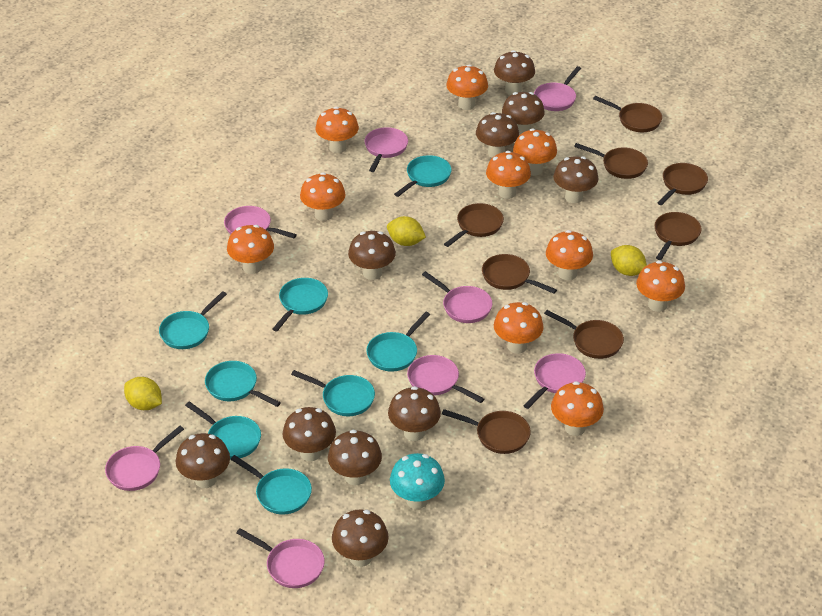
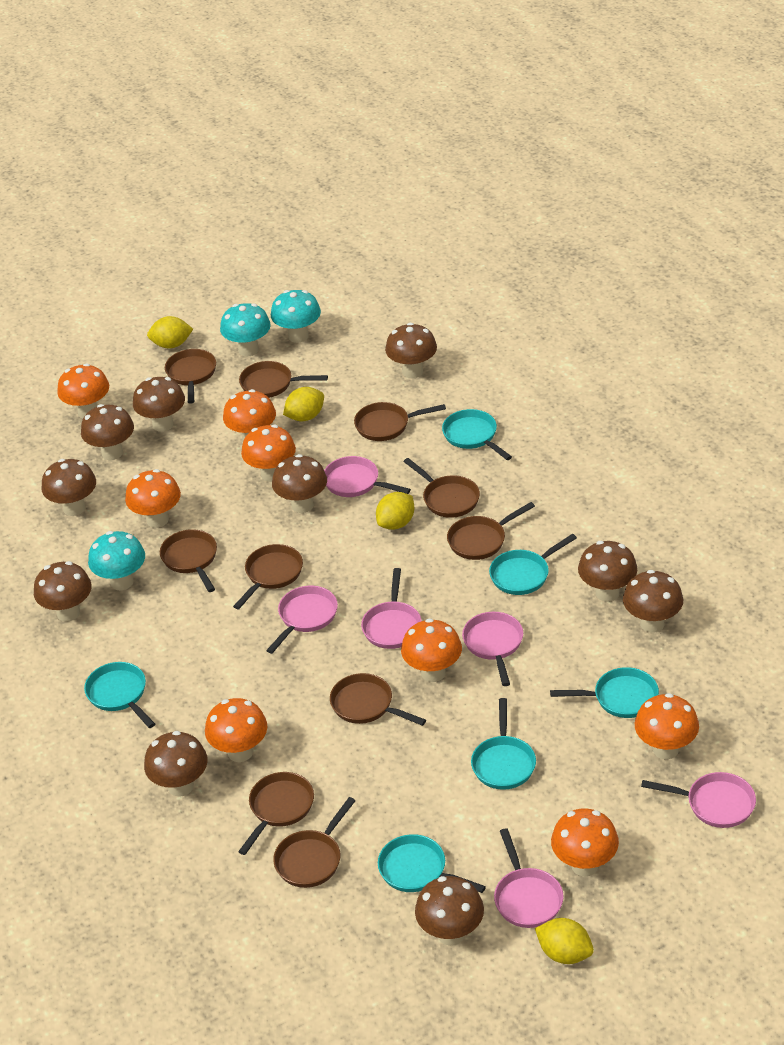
brown pan: 8 -> 10
orange mushroom: 10 -> 8
pink pan: 8 -> 6
turquoise mushroom: 1 -> 3
turquoise pan: 8 -> 6
yellow lemon: 3 -> 4

